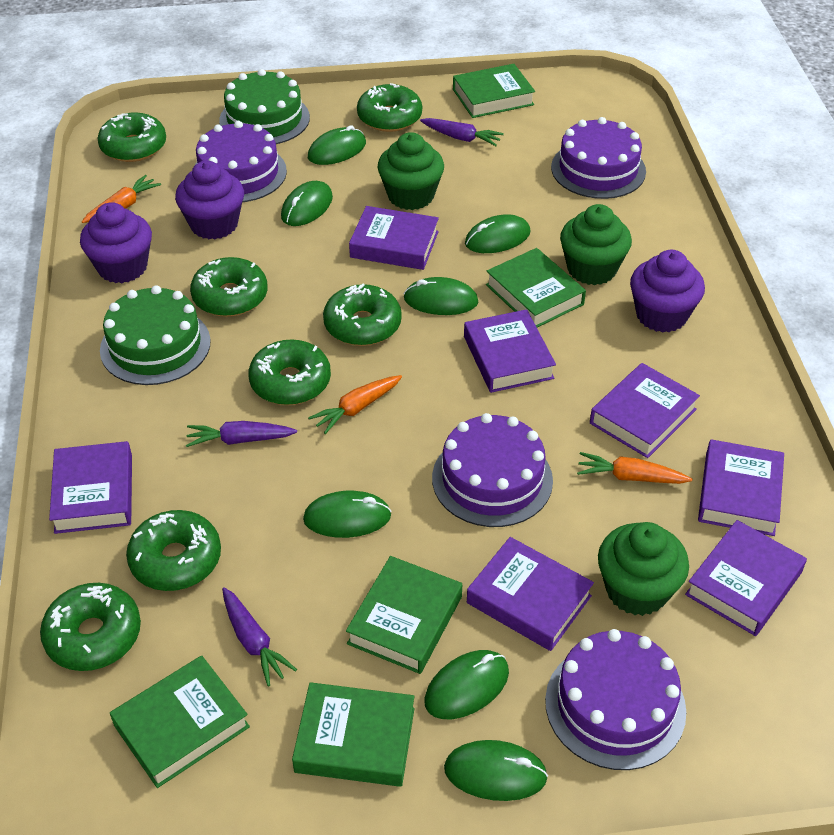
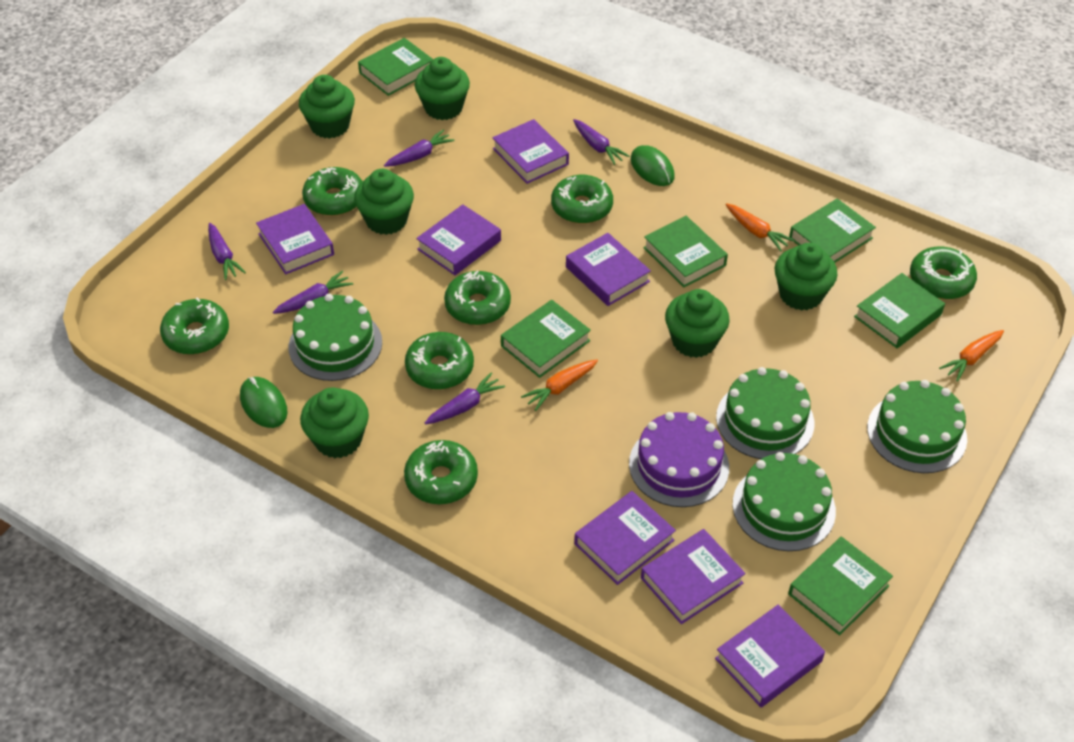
green book: 5 -> 6
green cake: 2 -> 4
green cupcake: 3 -> 6
green mouse: 7 -> 2
purple cake: 4 -> 1
purple carrot: 3 -> 5
purple cupcake: 3 -> 0

